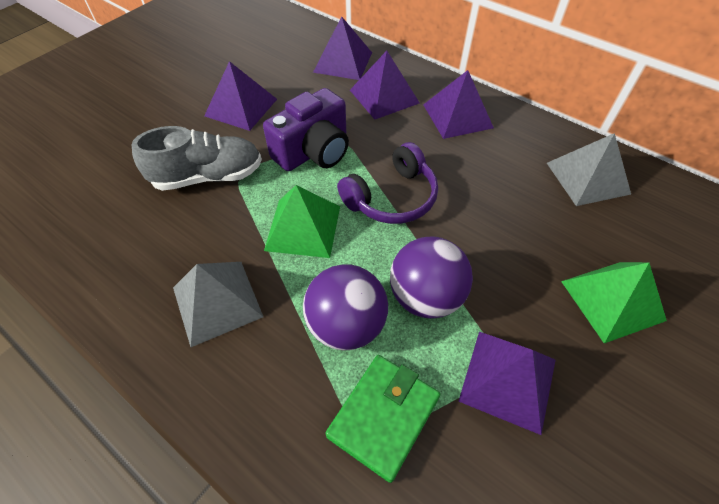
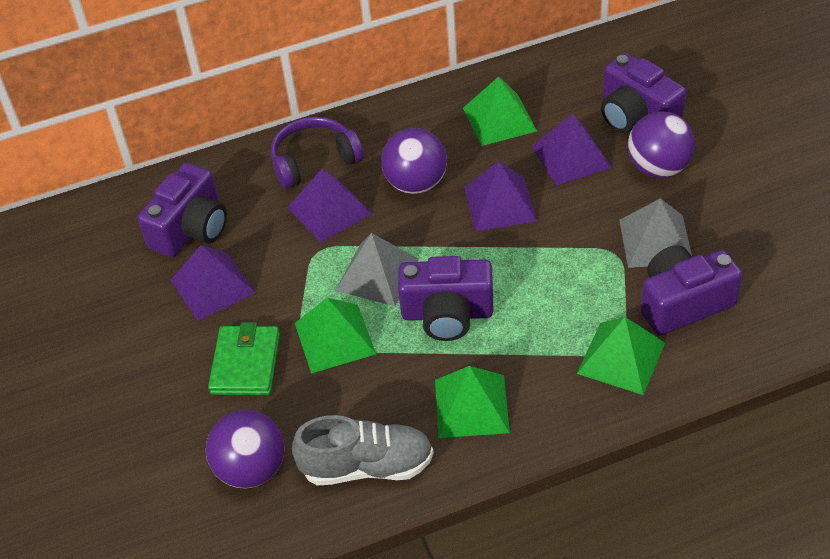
green pyramid: 2 -> 4
purple ball: 2 -> 3
purple camera: 1 -> 4
purple pyramid: 5 -> 4

